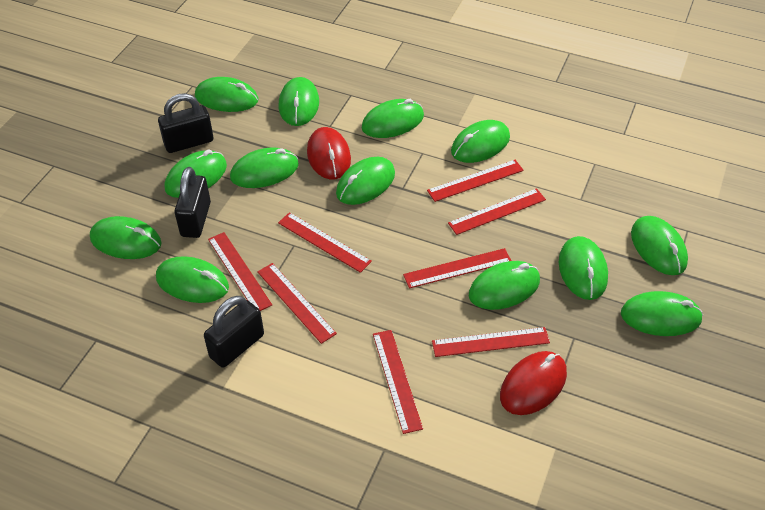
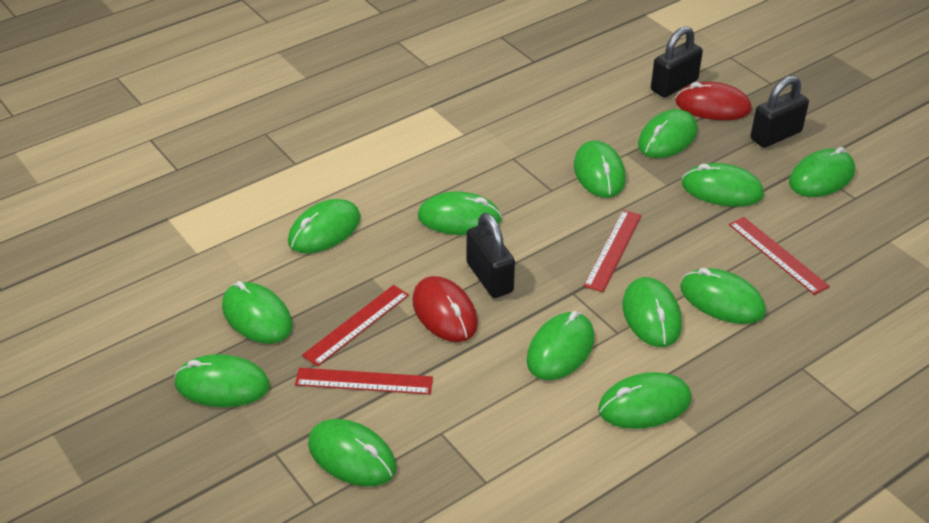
red ruler: 8 -> 4

